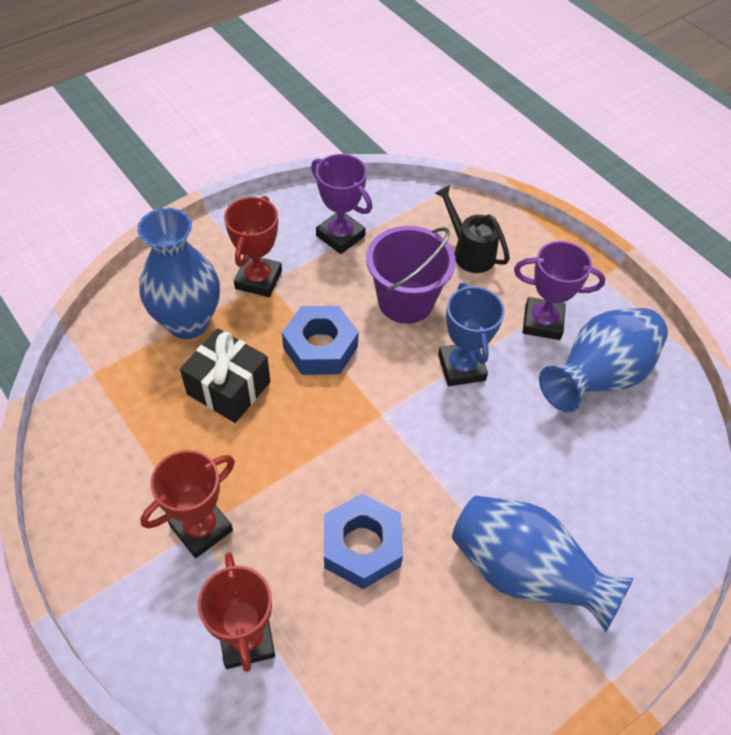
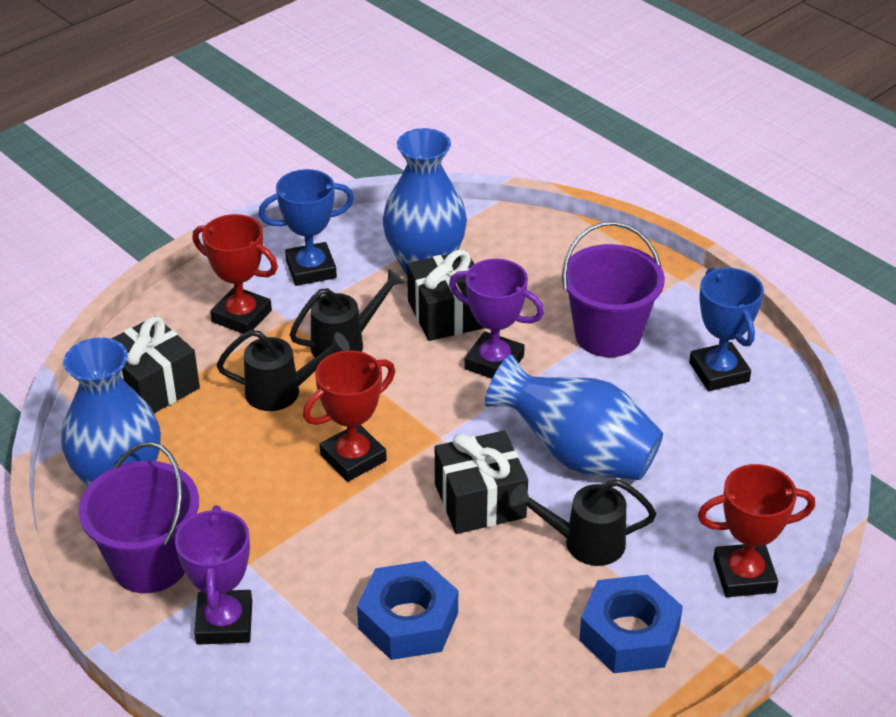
black gift: 1 -> 3
black watering can: 1 -> 3
blue trophy: 1 -> 2
purple bucket: 1 -> 2

